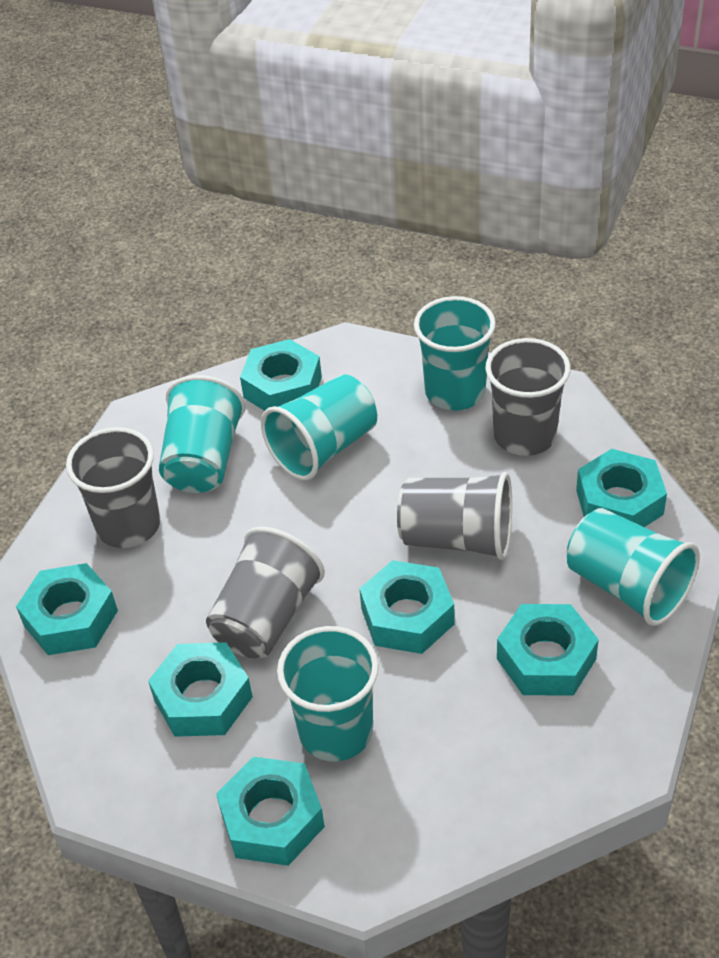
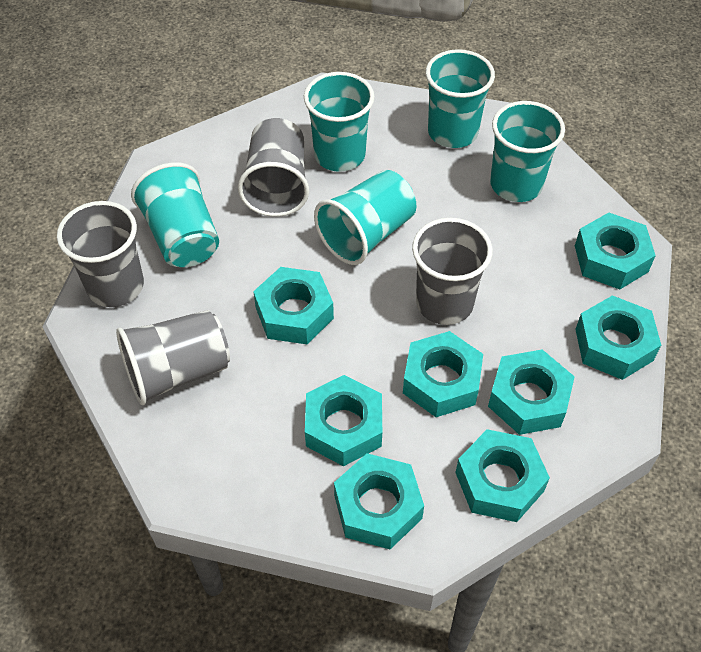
turquoise nut: 7 -> 8

